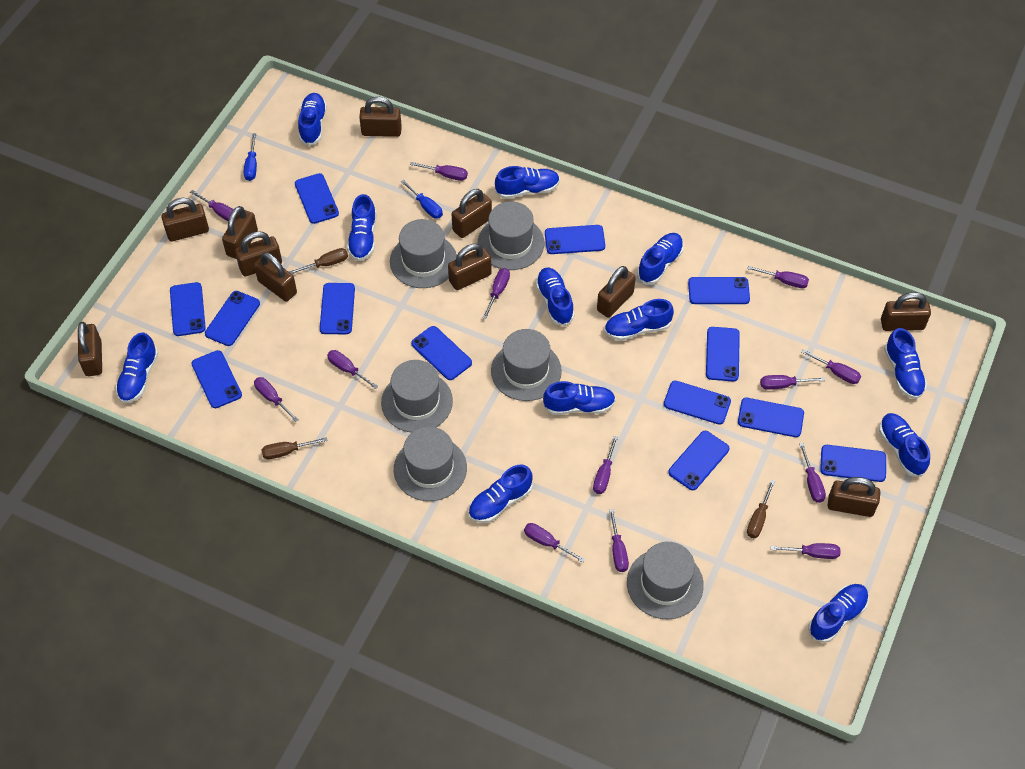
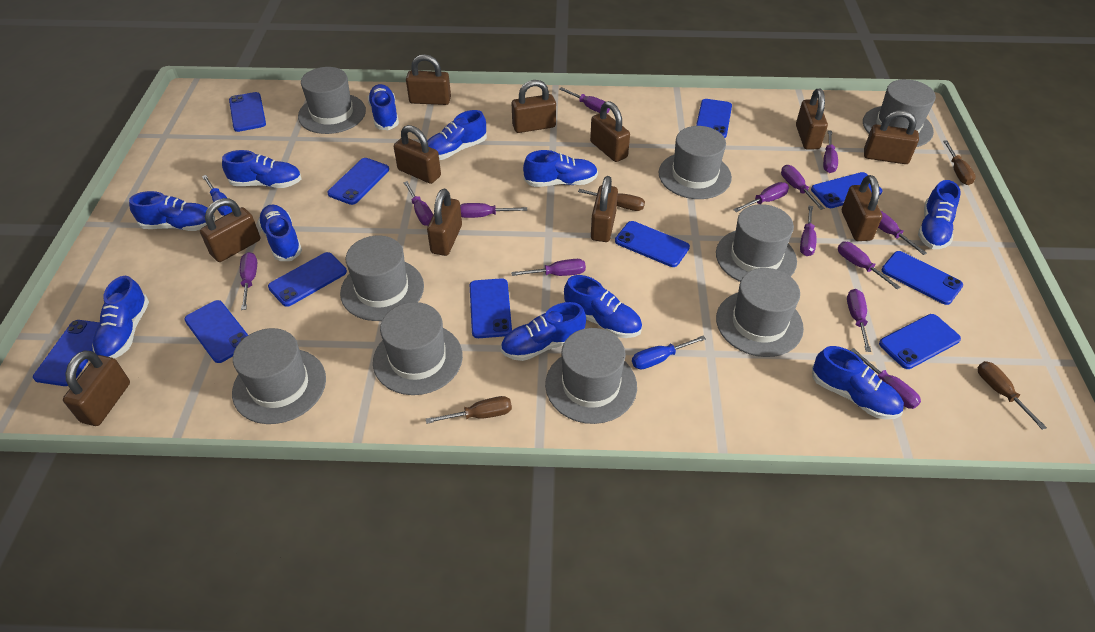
blue phone: 13 -> 11
blue shoe: 12 -> 11
brown screwdriver: 3 -> 4
grey hat: 6 -> 9

